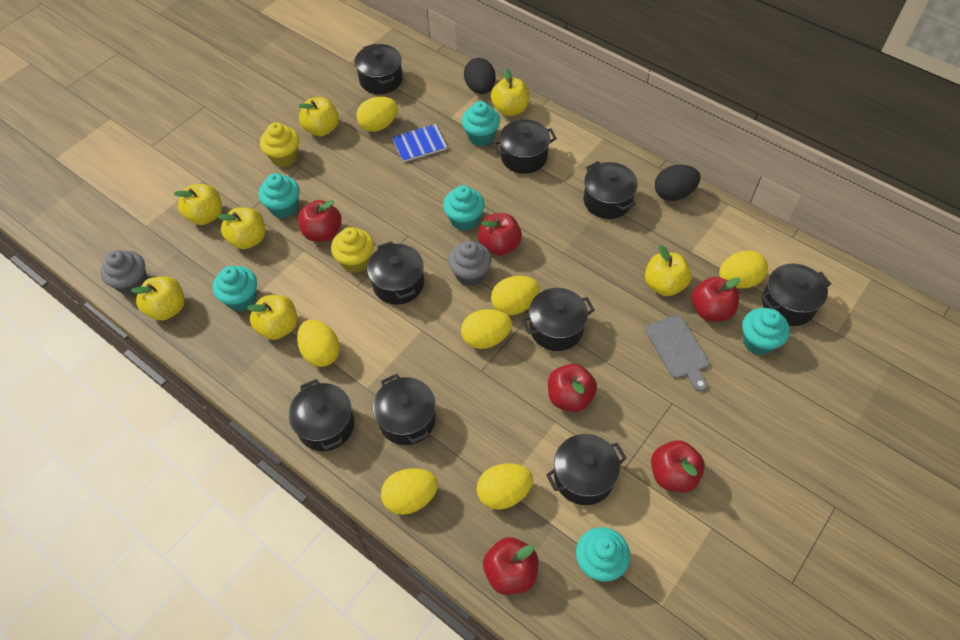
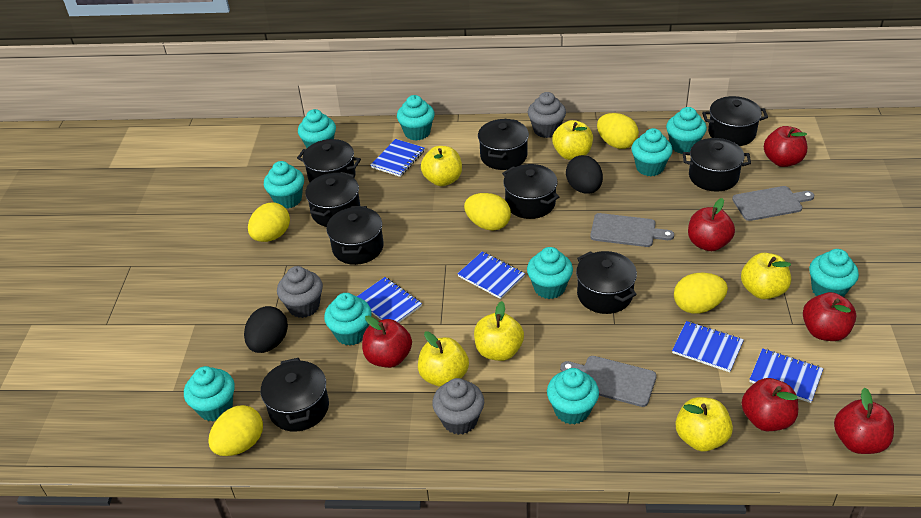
blue notebook: 1 -> 5
grey cupcake: 2 -> 3
grey cutting board: 1 -> 3
turquoise cupcake: 6 -> 10
yellow apple: 7 -> 6
yellow cupcake: 2 -> 0
yellow egg: 7 -> 5

